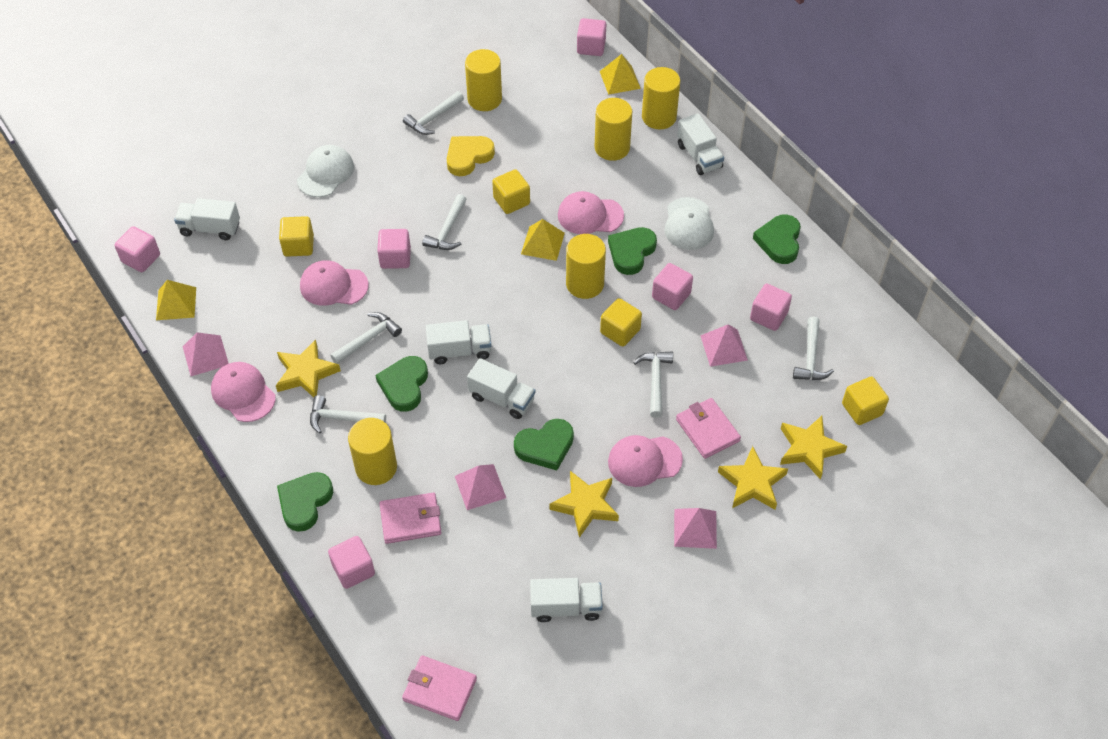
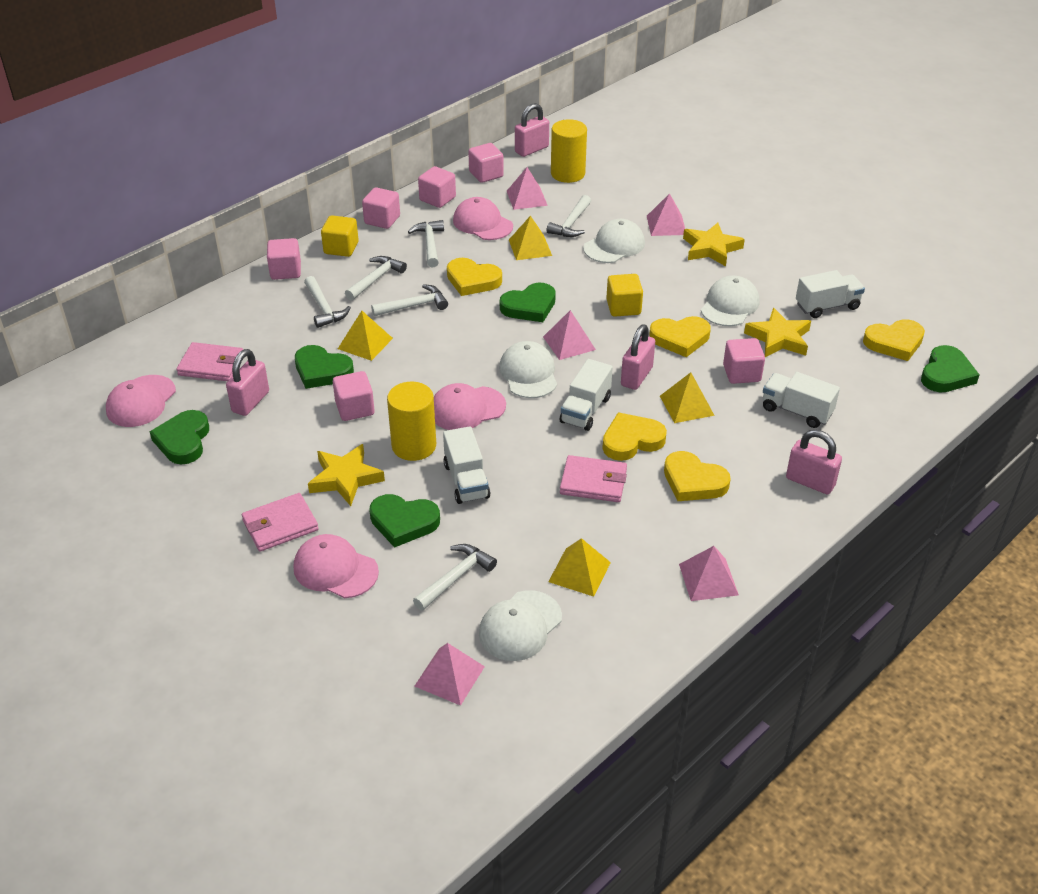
pink padlock: 0 -> 4
pink pyramid: 4 -> 5
white cap: 2 -> 4
white truck: 5 -> 4
yellow cube: 4 -> 2
yellow cylinder: 5 -> 2
yellow heart: 1 -> 5
yellow pyramid: 3 -> 4
yellow star: 4 -> 3

